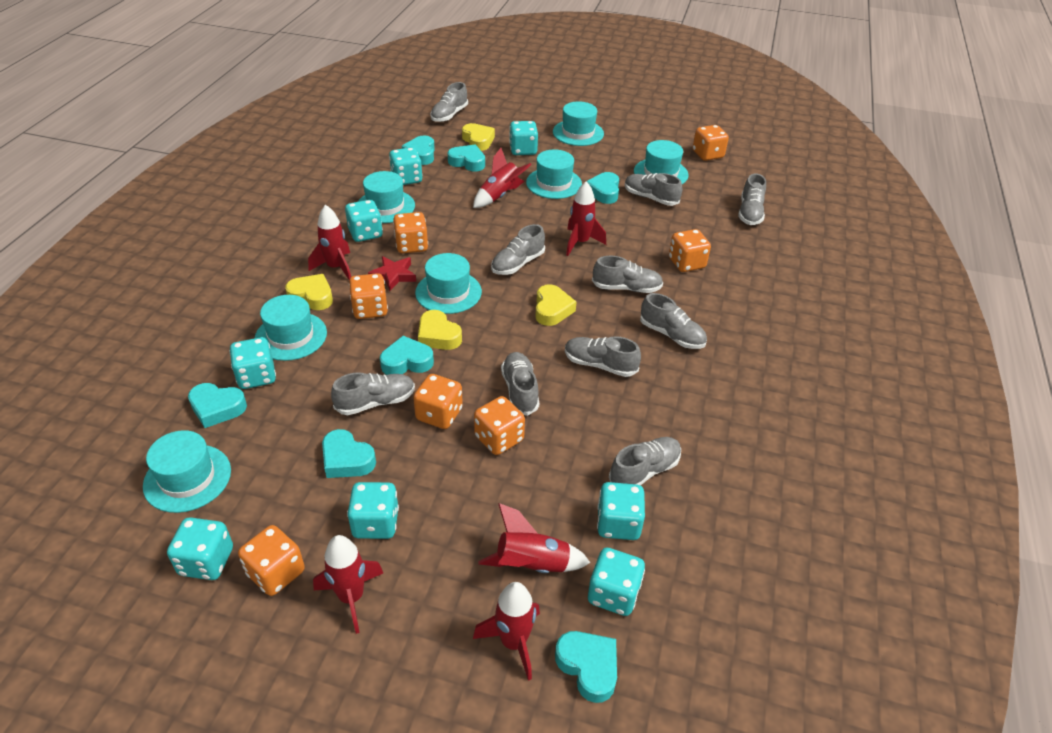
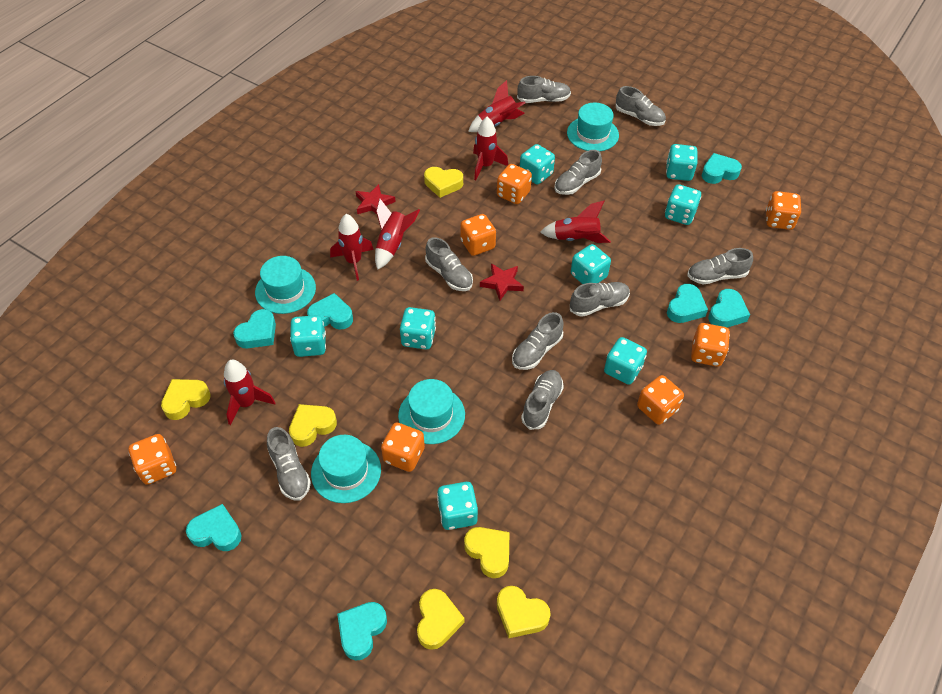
grey shoe: 10 -> 9
red star: 1 -> 2
turquoise hat: 7 -> 4
yellow heart: 4 -> 6

